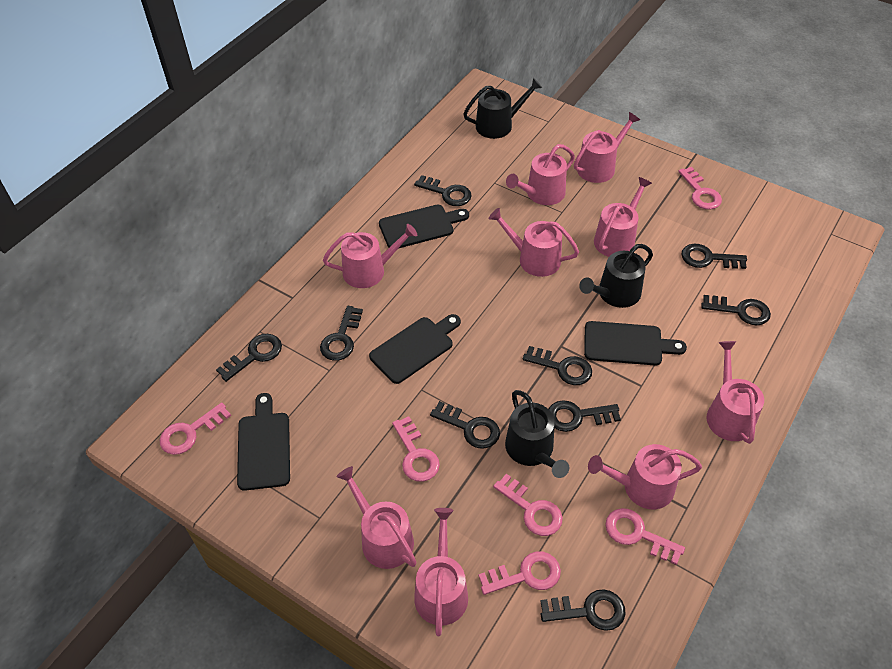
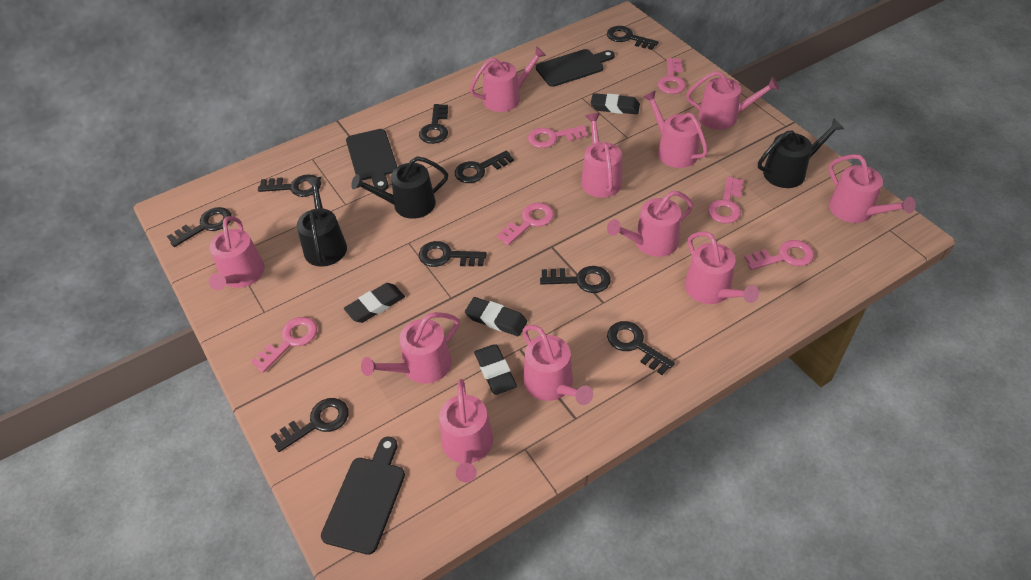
black cutting board: 4 -> 3
black eraser: 0 -> 4
pink watering can: 9 -> 11

